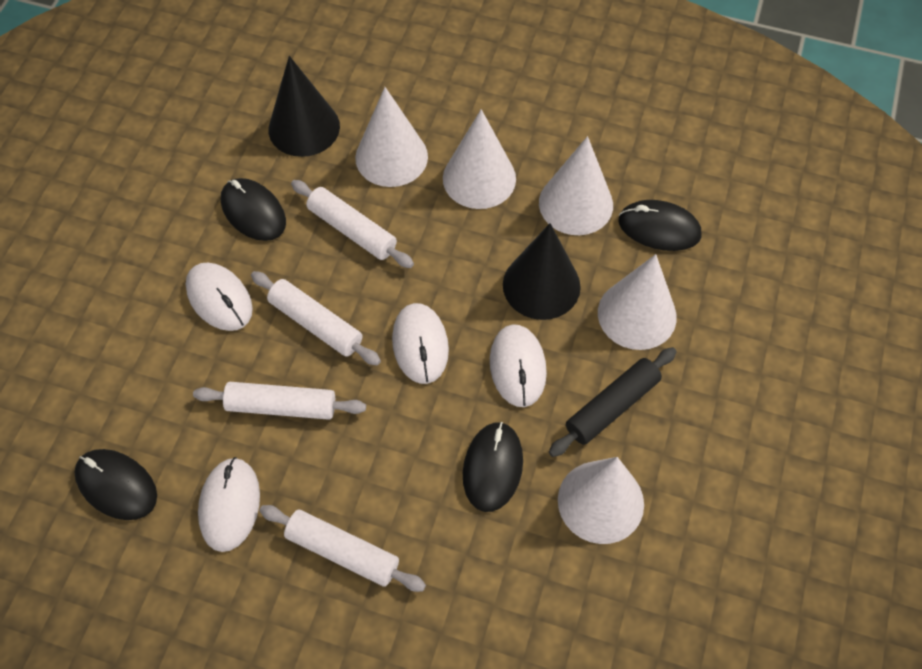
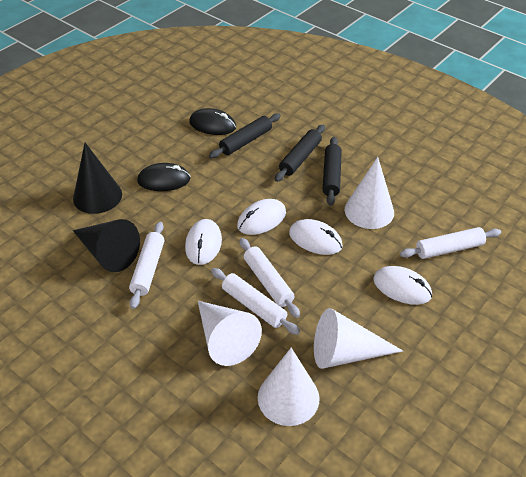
black mouse: 4 -> 2
black rolling pin: 1 -> 3
white cone: 5 -> 4

